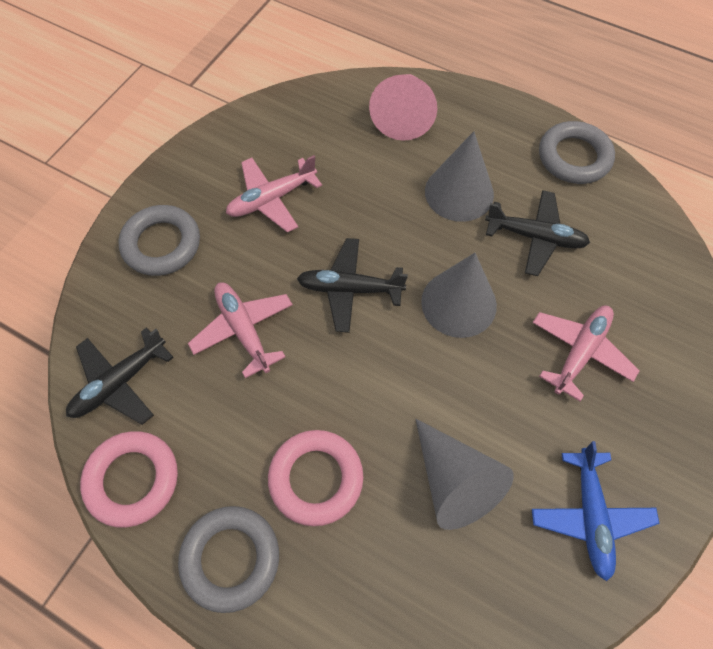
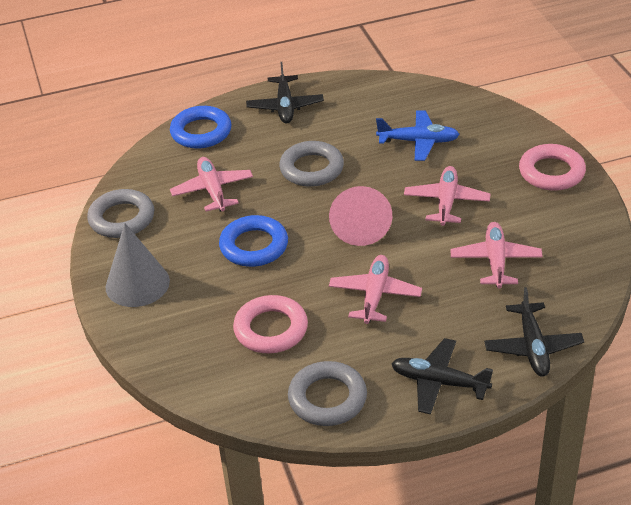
blue ring: 0 -> 2
grey cone: 3 -> 1
pink plane: 3 -> 4

